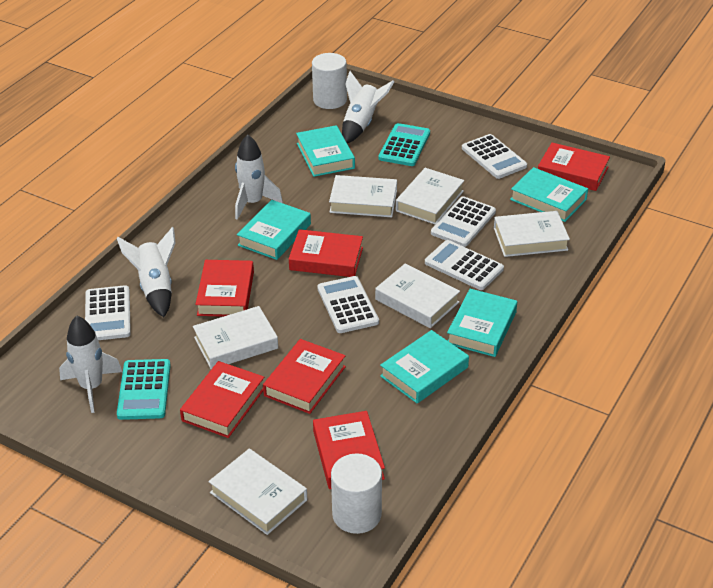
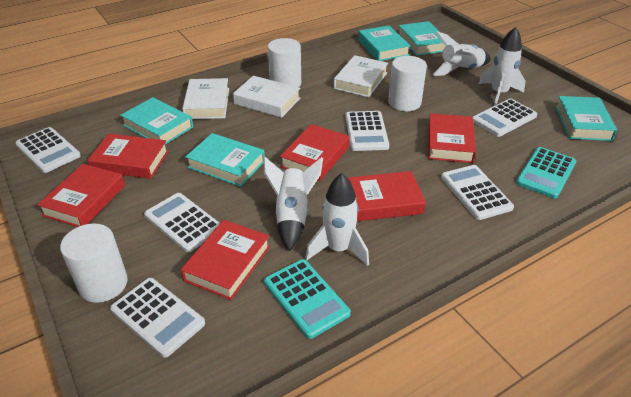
white book: 6 -> 3
white calculator: 5 -> 6
white cylinder: 2 -> 3

